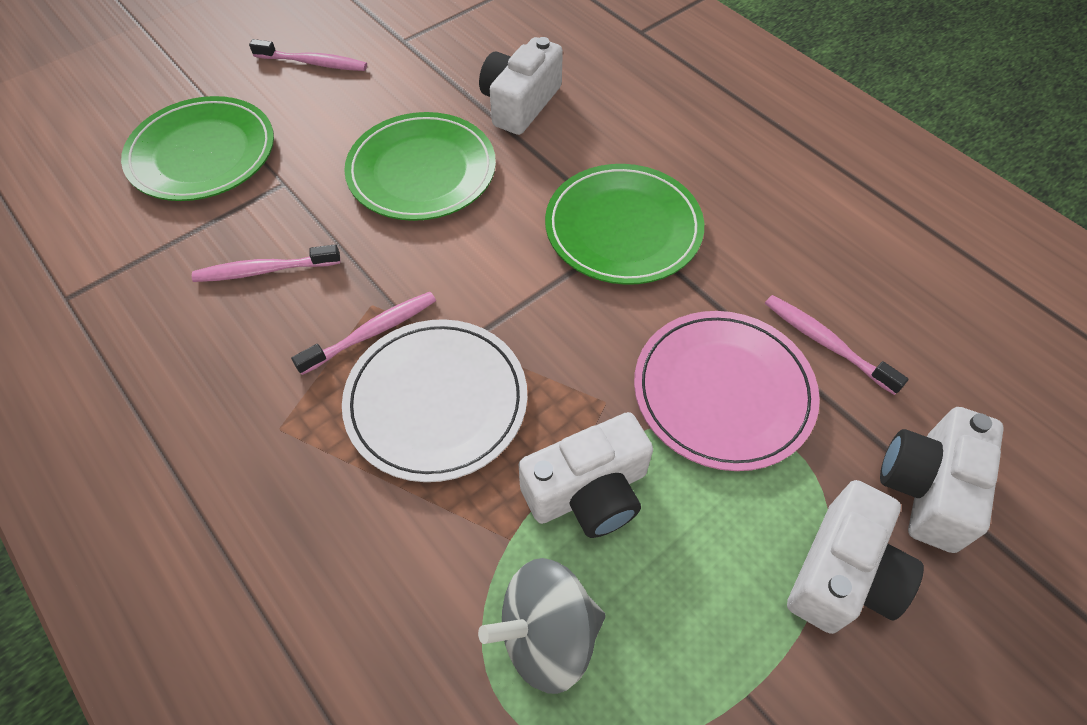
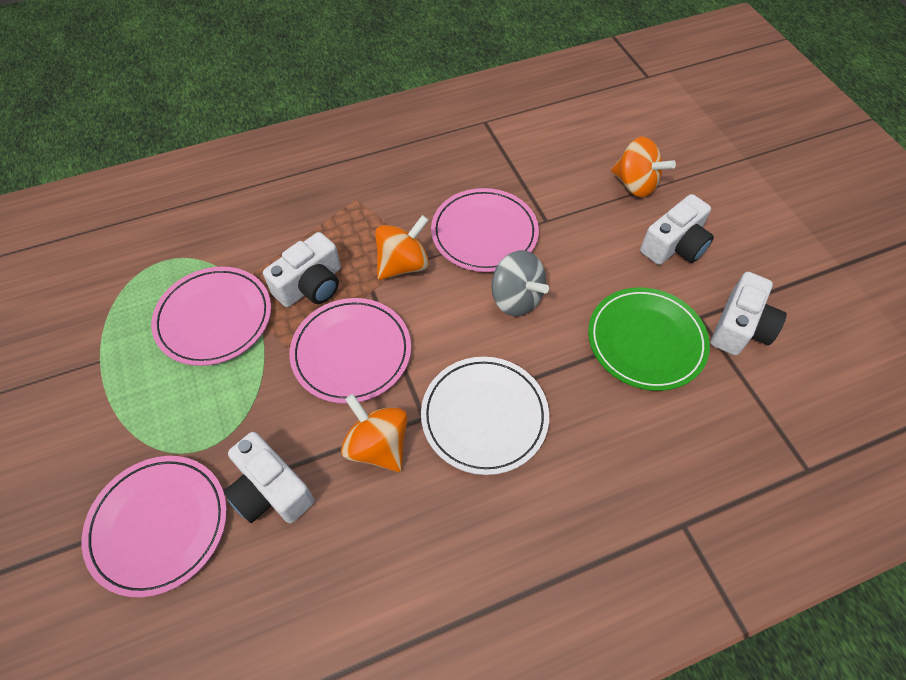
green plate: 3 -> 1
orange spinning top: 0 -> 3
pink plate: 1 -> 4
pink toothbrush: 4 -> 0

